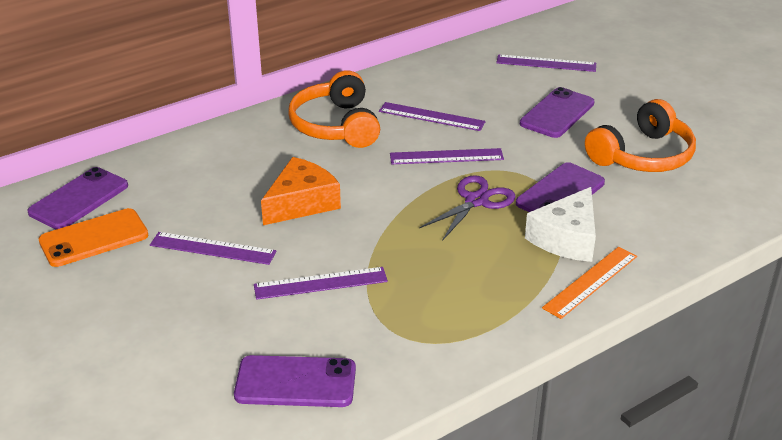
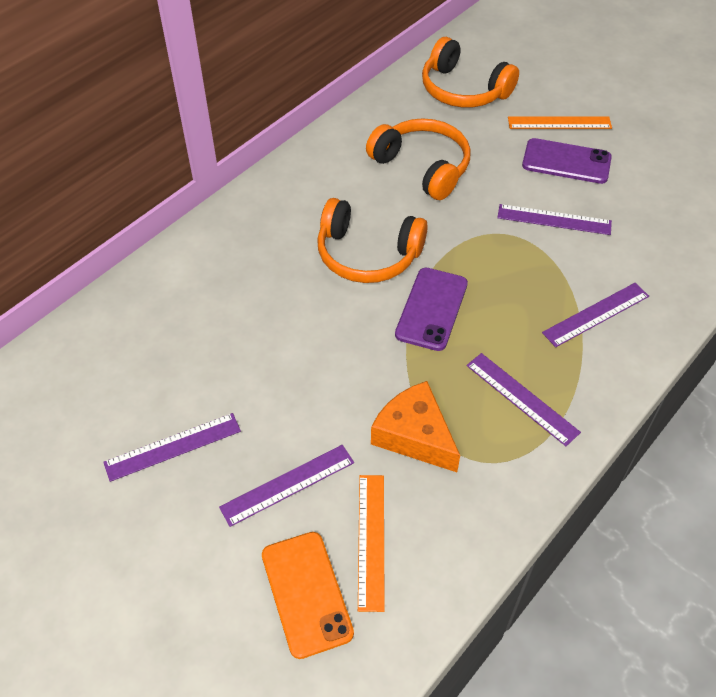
orange headphones: 2 -> 3
orange ruler: 1 -> 2
purple phone: 4 -> 2
purple scissors: 1 -> 0
white cheese: 1 -> 0

